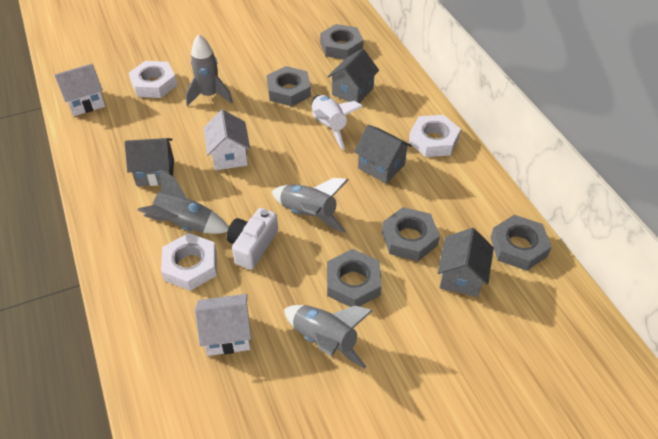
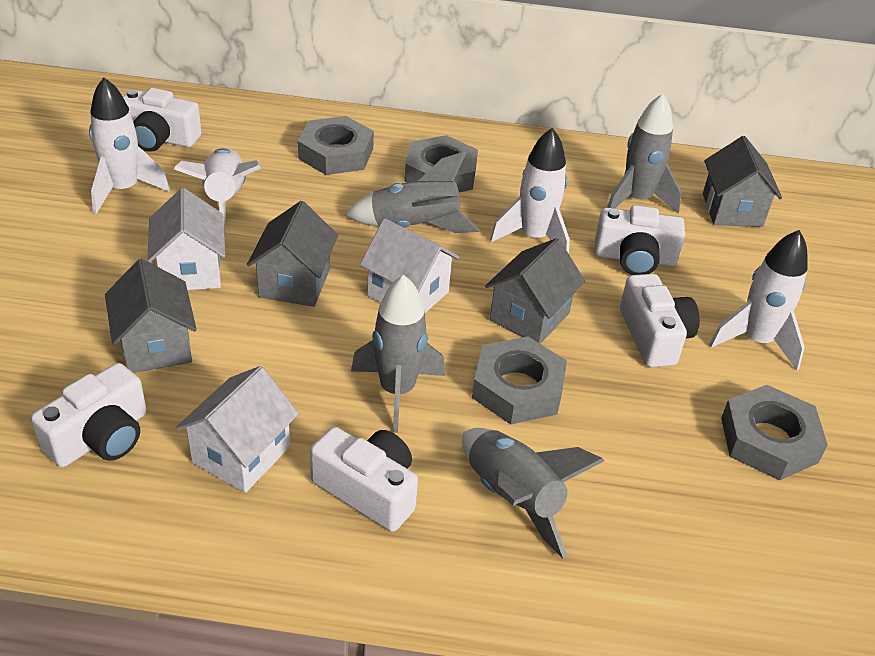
grey nut: 5 -> 4
white camera: 1 -> 5
white nut: 3 -> 0
white rocket: 1 -> 4

